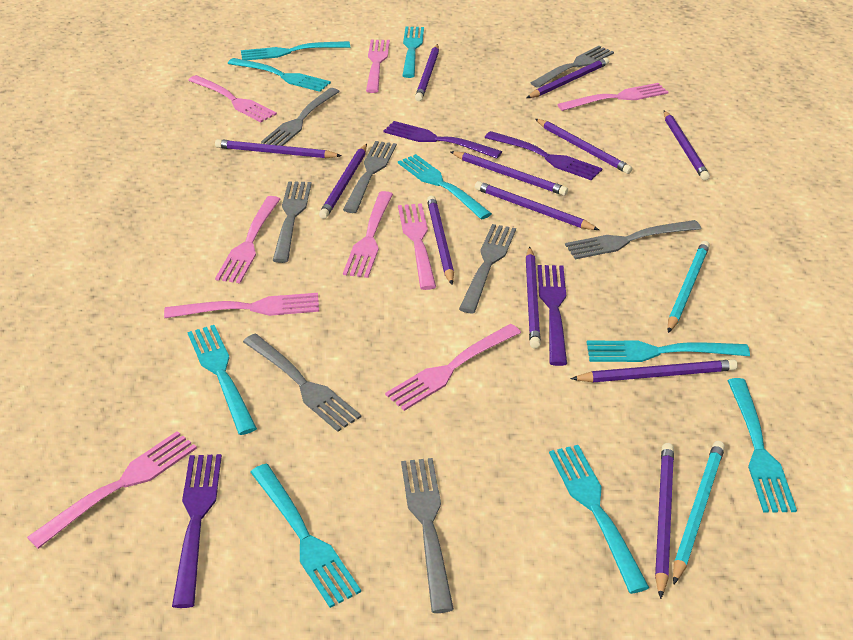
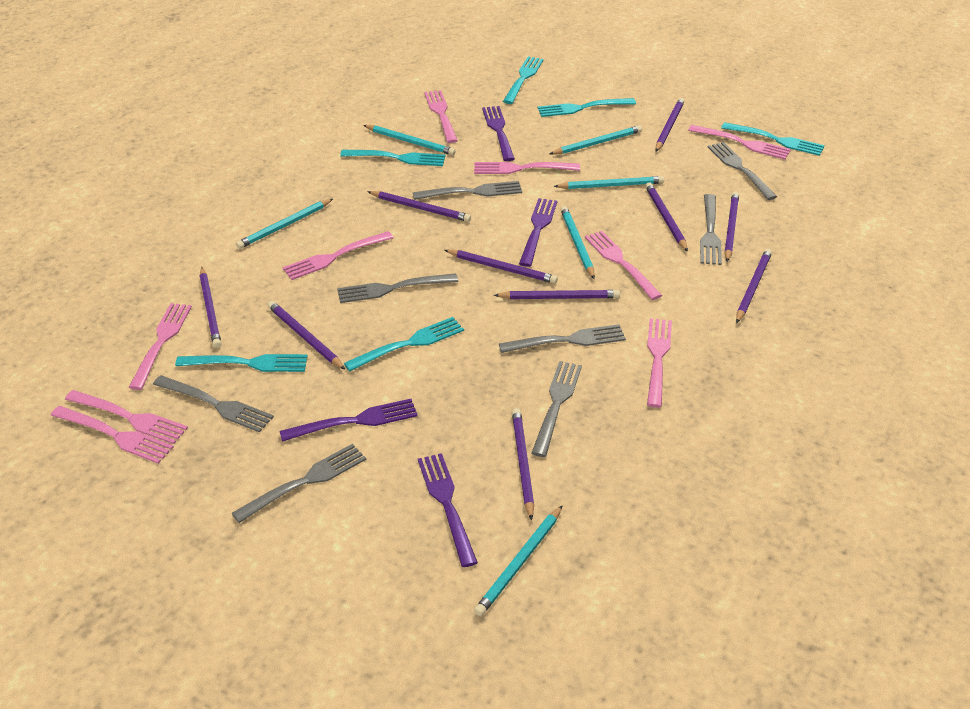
purple pencil: 12 -> 10
turquoise fork: 9 -> 6
turquoise pencil: 2 -> 6

